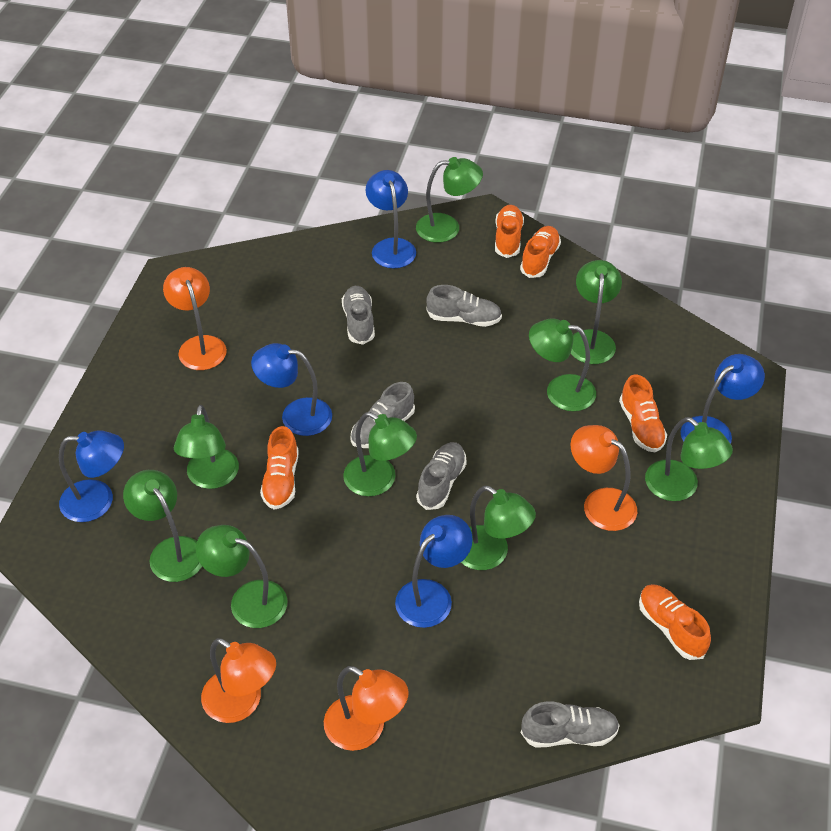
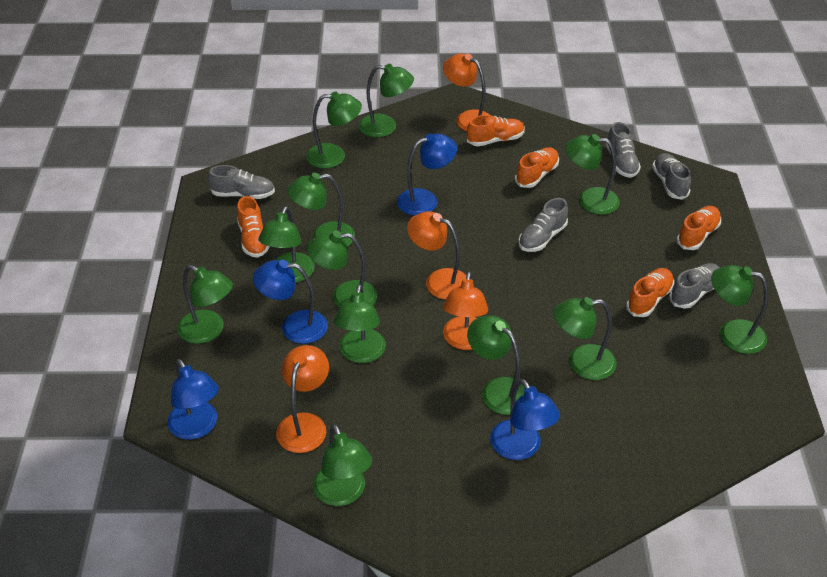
blue lamp: 5 -> 4
green lamp: 9 -> 12

